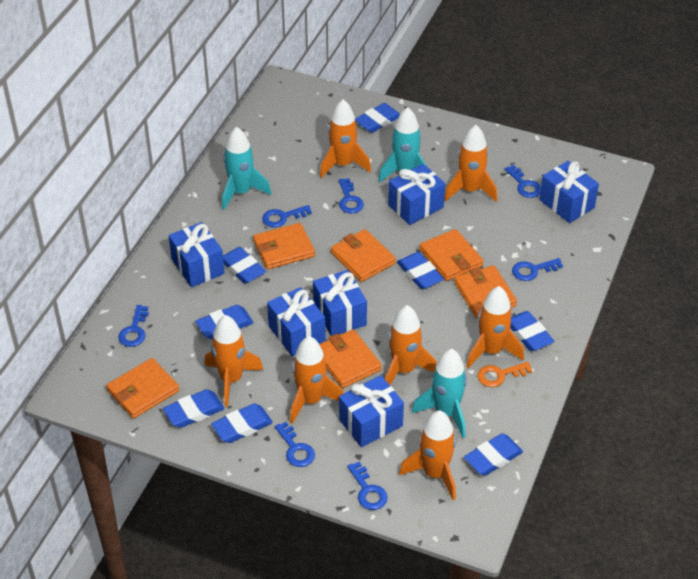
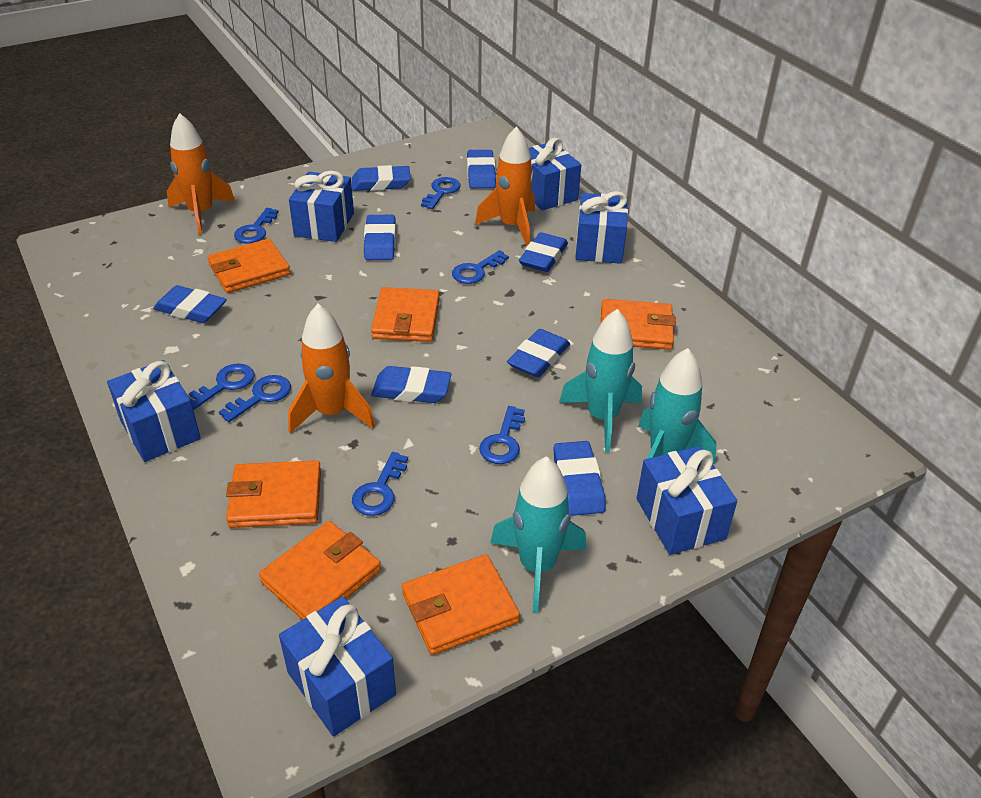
orange key: 1 -> 0
orange rocket: 7 -> 3

